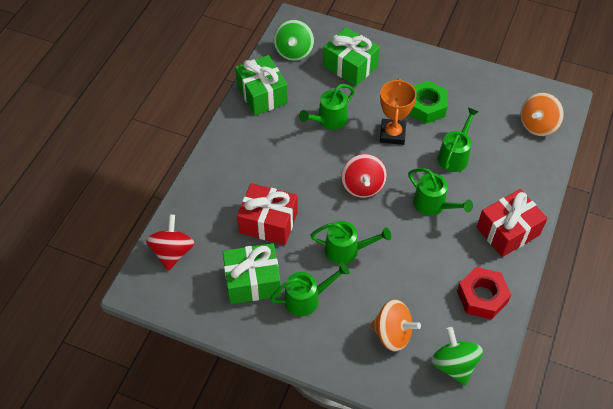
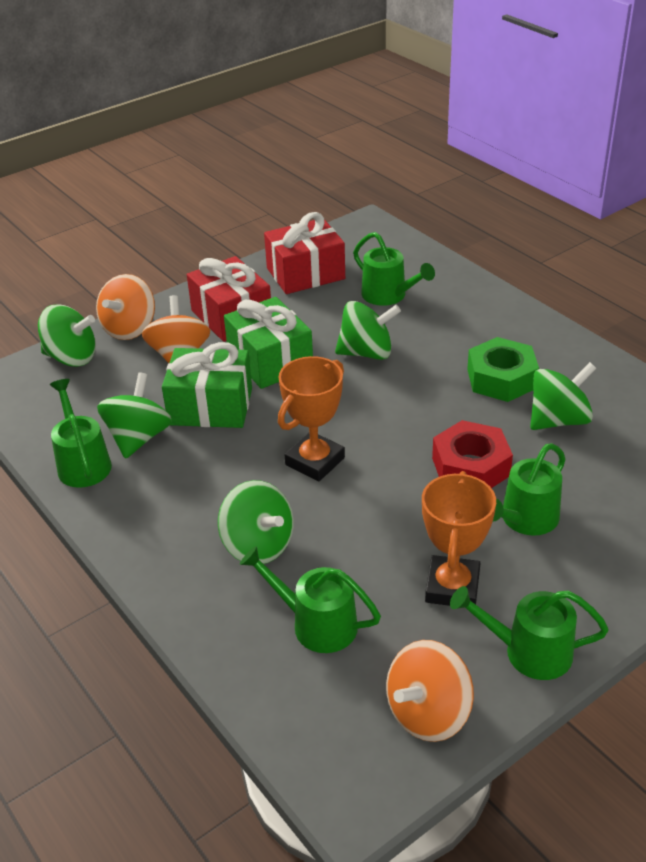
green gift: 3 -> 2
green spinning top: 2 -> 5
orange spinning top: 2 -> 3
orange trophy: 1 -> 2
red spinning top: 2 -> 0

